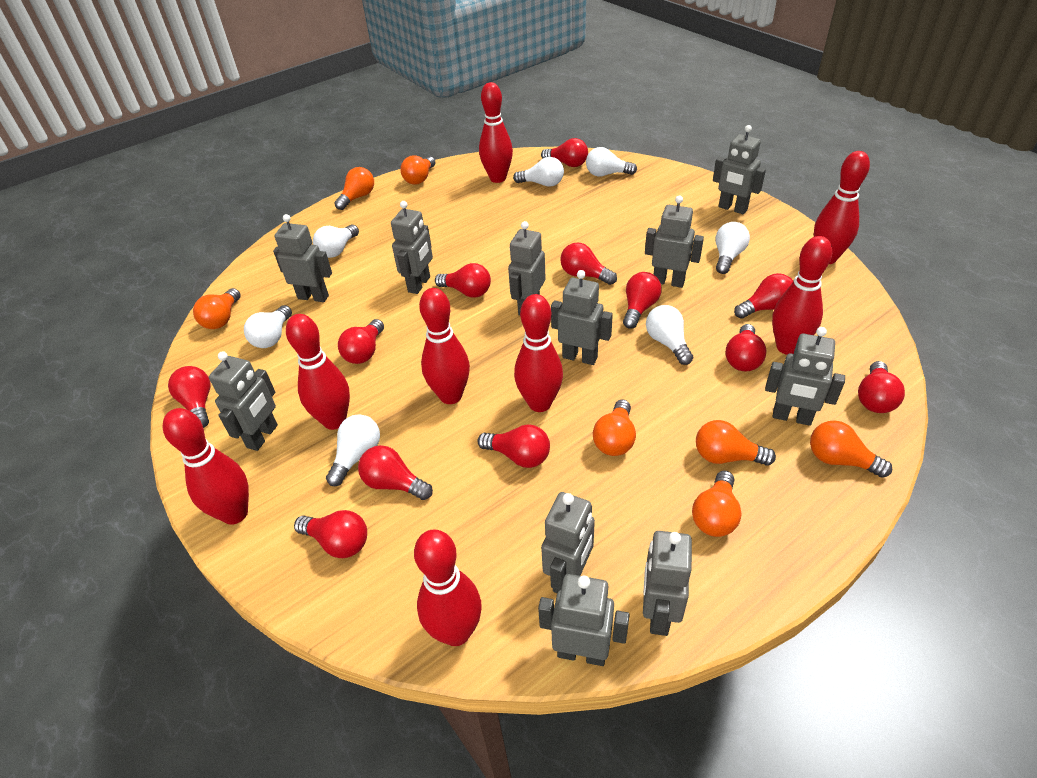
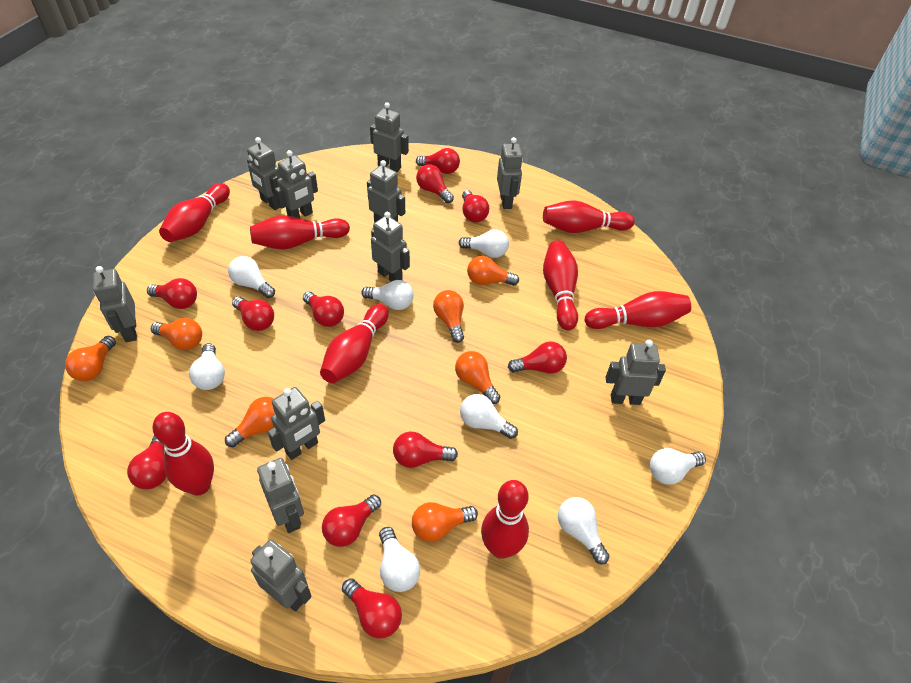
red light bulb: 12 -> 11
white light bulb: 7 -> 8

